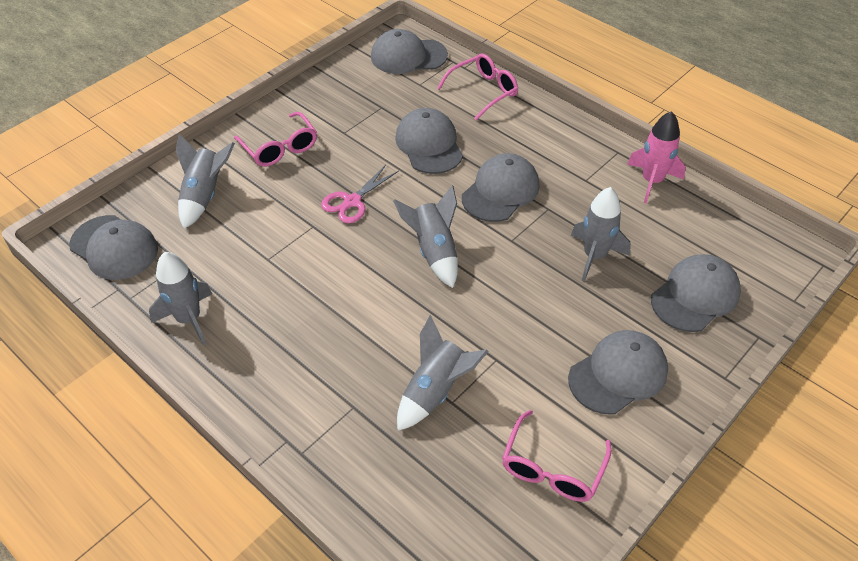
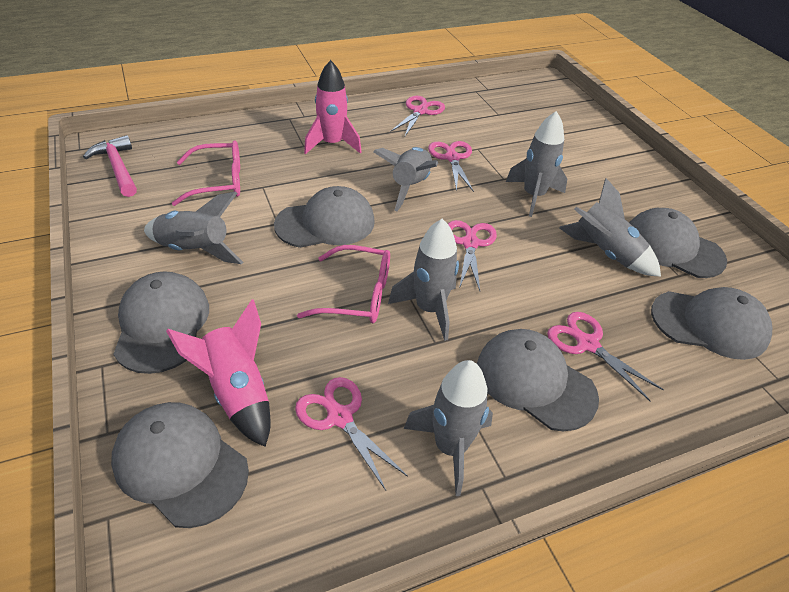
grey rocket: 5 -> 6
pink glasses: 3 -> 2
pink hammer: 0 -> 1
pink rocket: 1 -> 2
pink scissors: 1 -> 5

